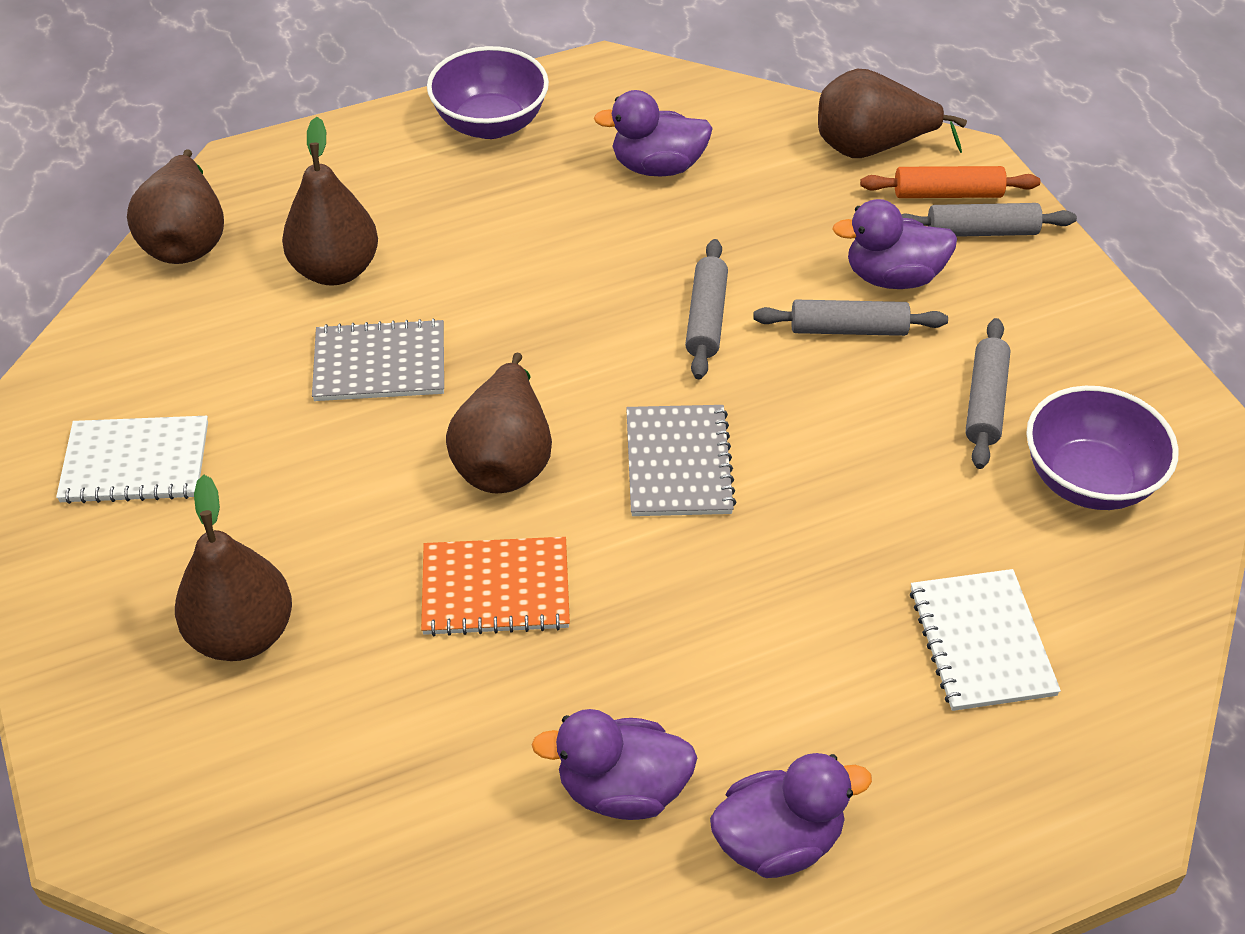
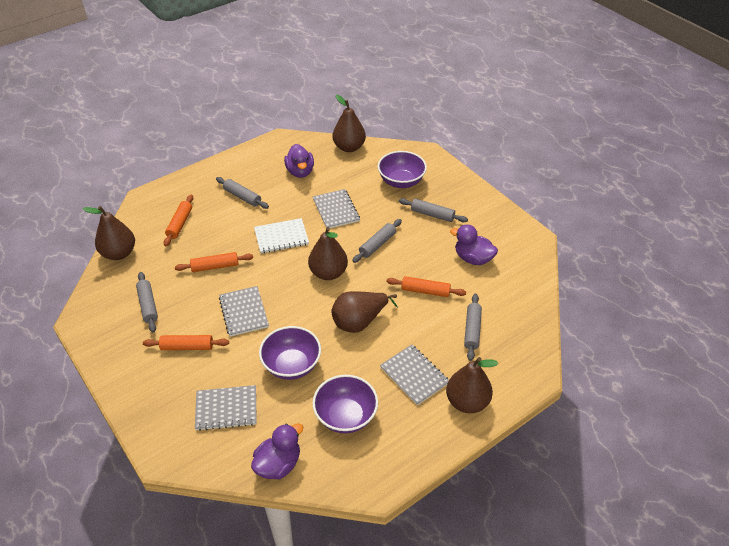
grey notebook: 2 -> 4
grey rolling pin: 4 -> 5
orange notebook: 1 -> 0
orange rolling pin: 1 -> 4
purple bowl: 2 -> 3
purple duck: 4 -> 3
white notebook: 2 -> 1

